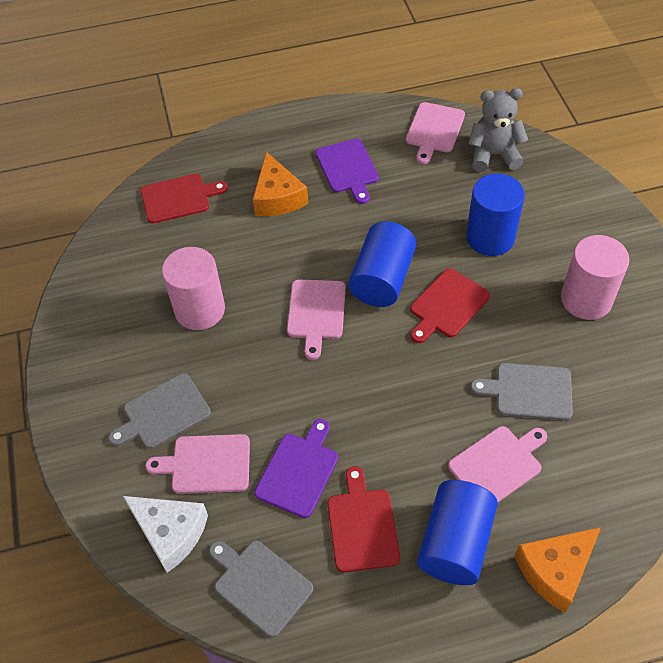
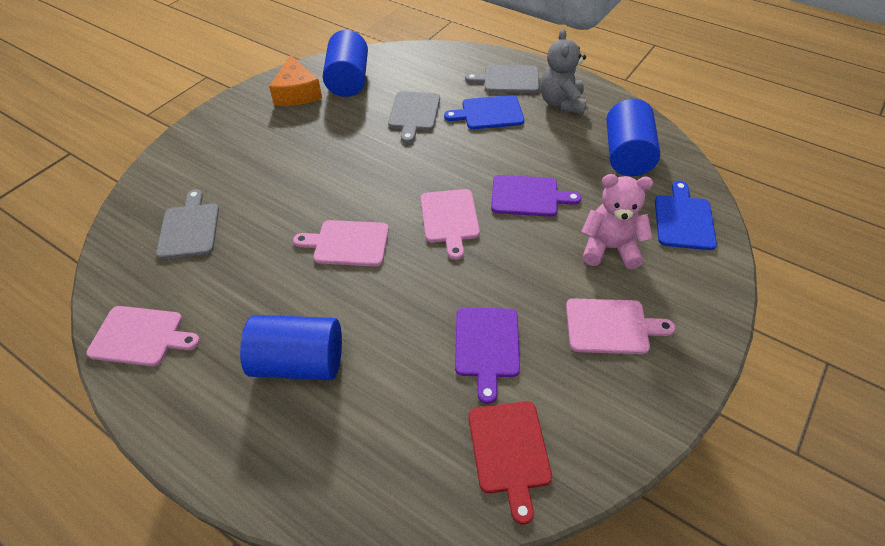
blue cutting board: 0 -> 2
orange cheese: 2 -> 1
pink cylinder: 2 -> 0
pink teddy bear: 0 -> 1
red cutting board: 3 -> 1
white cheese: 1 -> 0

